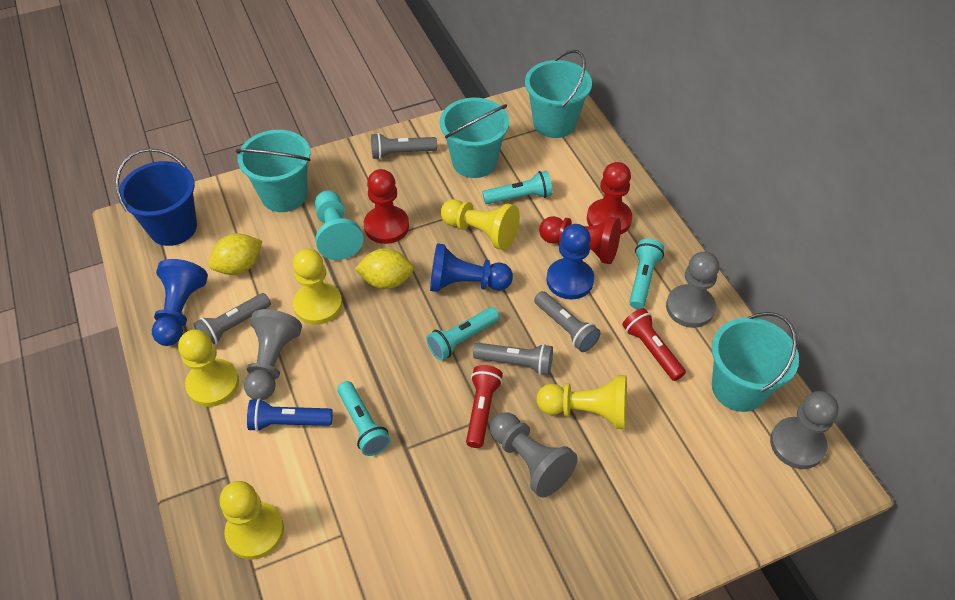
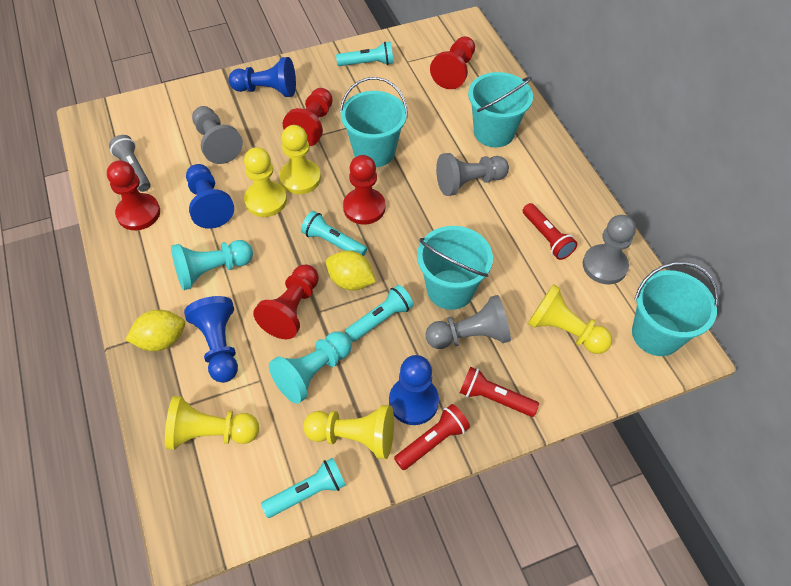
blue bucket: 1 -> 0
blue flashlight: 1 -> 0
blue pawn: 3 -> 4
grey flashlight: 4 -> 1
red flashlight: 2 -> 3
red pawn: 3 -> 5
turquoise pawn: 1 -> 2

